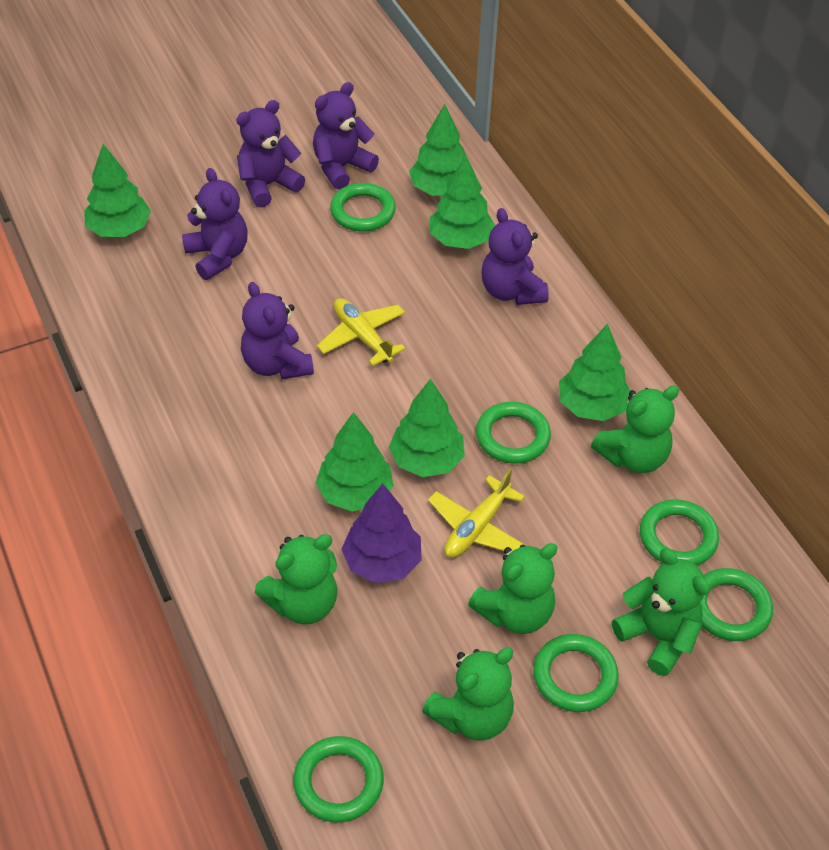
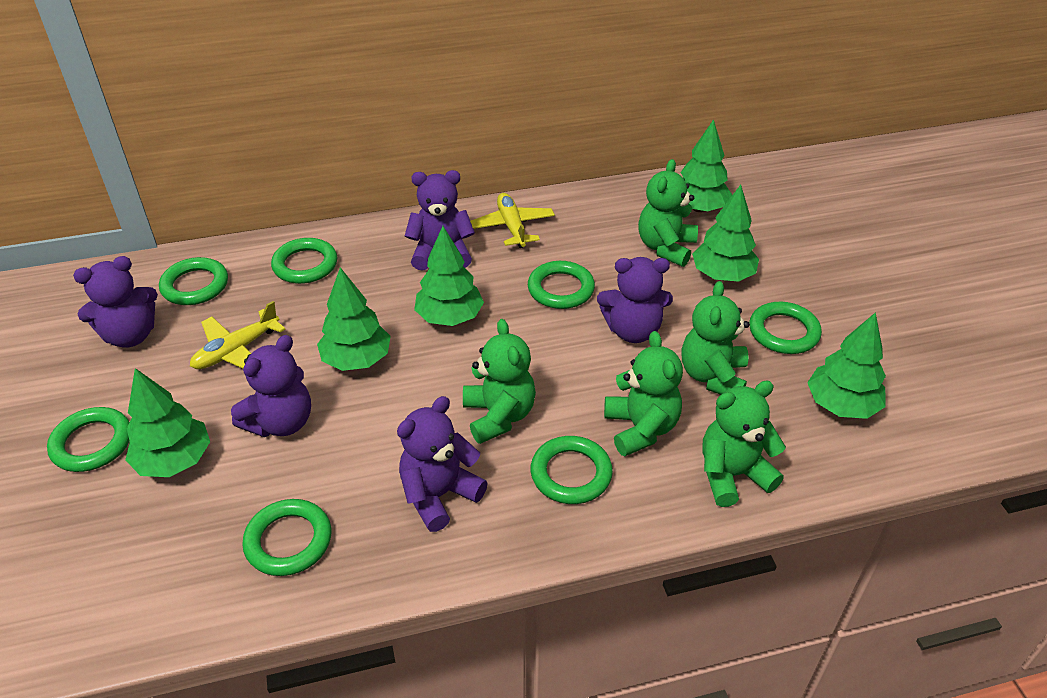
green ring: 6 -> 7
purple tree: 1 -> 0

